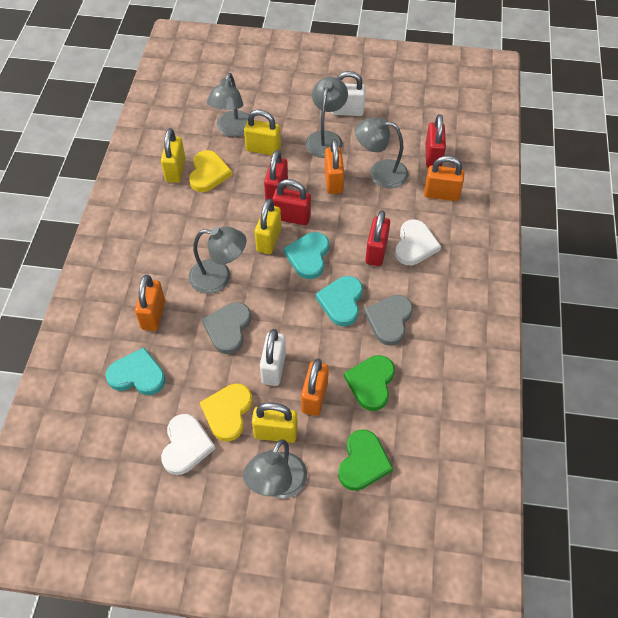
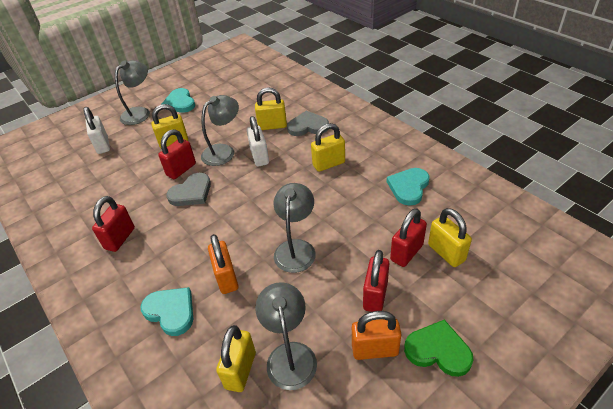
green heart: 2 -> 1
grey lamp: 5 -> 4
orange padlock: 4 -> 2
white heart: 2 -> 0
yellow heart: 2 -> 0
yellow padlock: 4 -> 5

